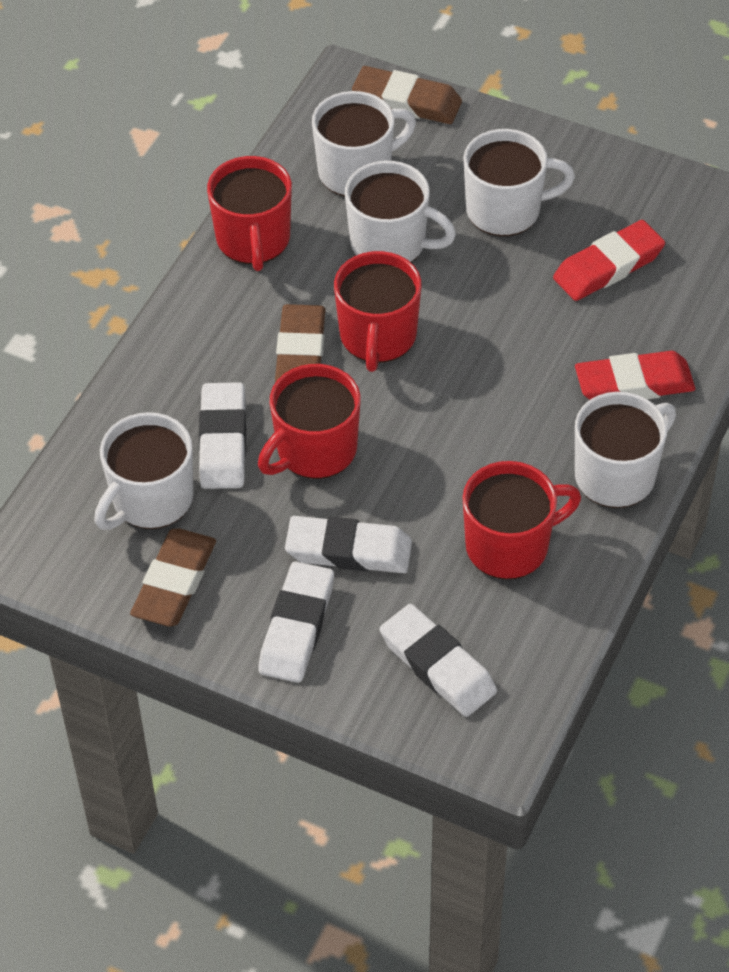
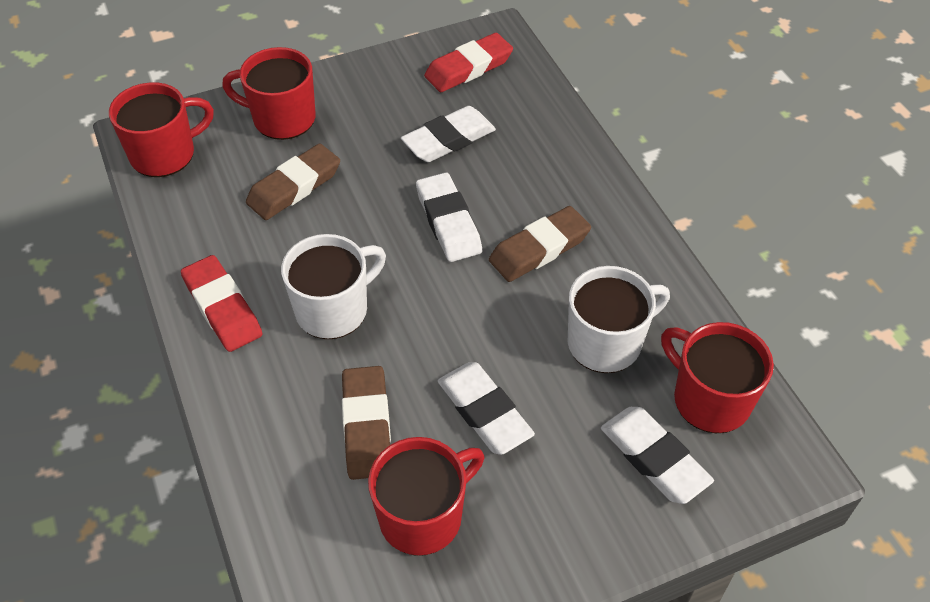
white mug: 5 -> 2

